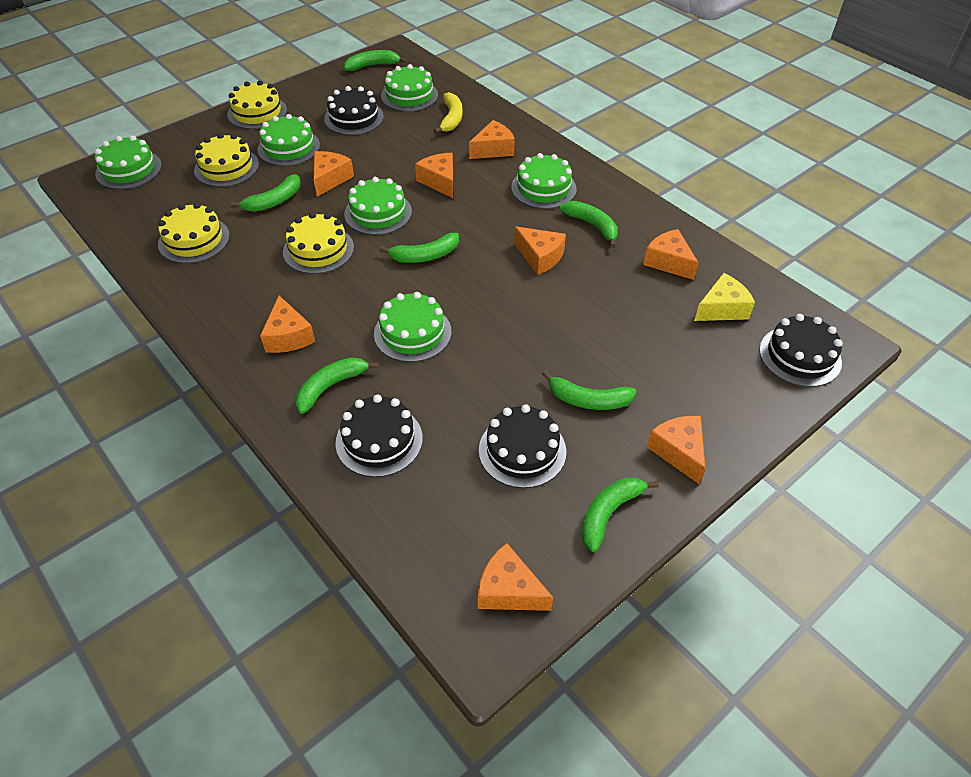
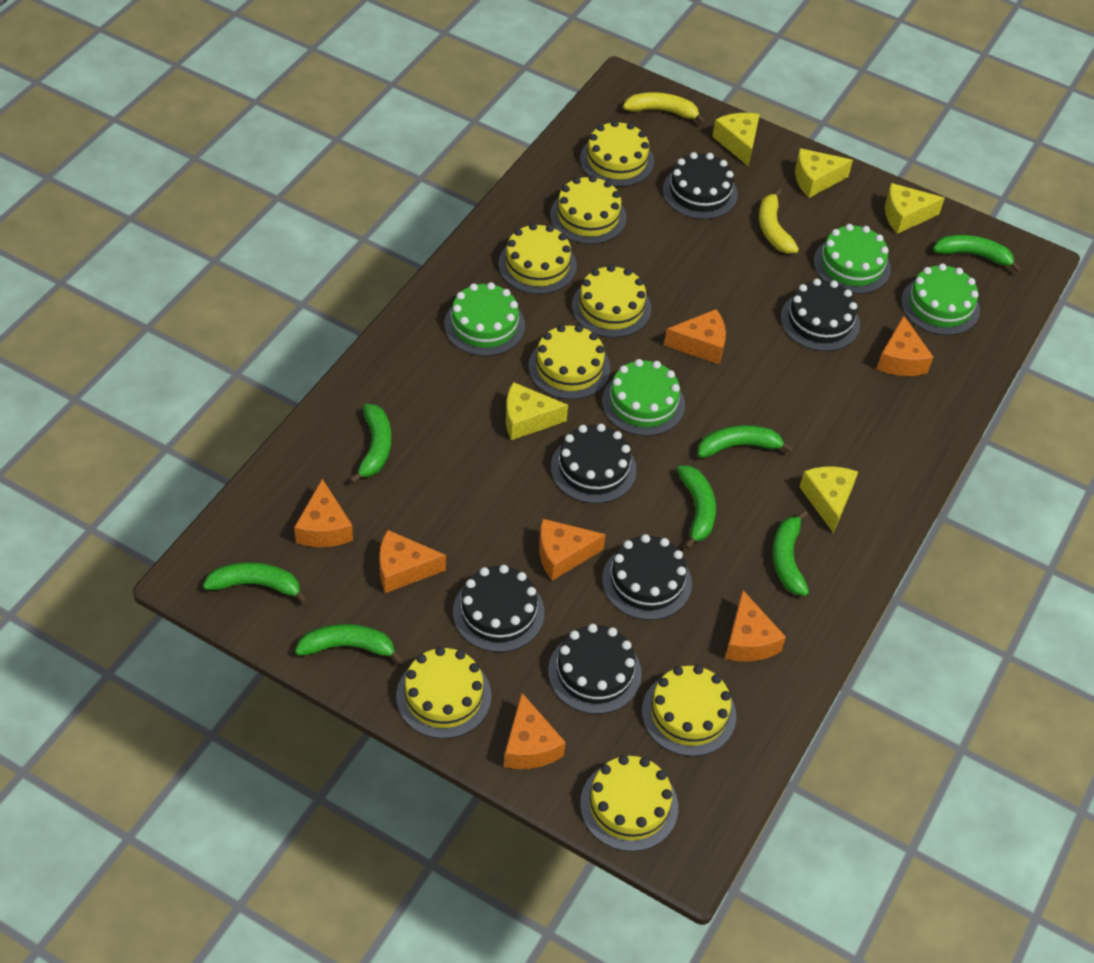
black cake: 4 -> 6
green cake: 6 -> 4
orange cheese: 8 -> 7
yellow banana: 1 -> 2
yellow cake: 4 -> 8
yellow cheese: 1 -> 5

